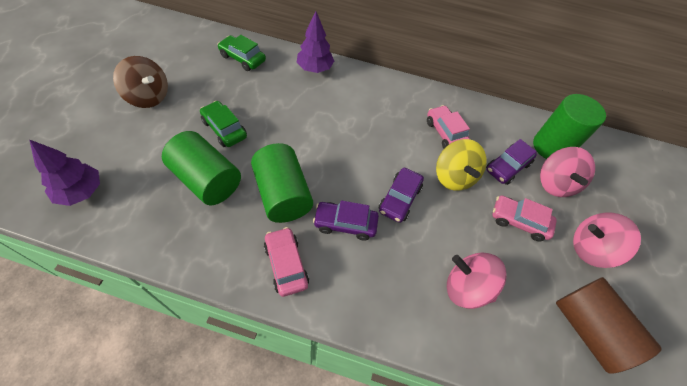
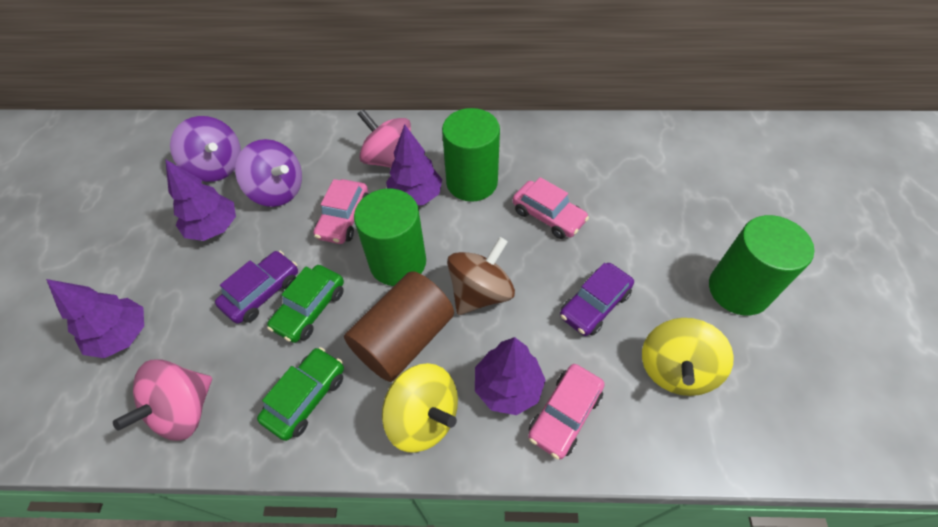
pink spinning top: 3 -> 2
purple car: 3 -> 2
purple spinning top: 0 -> 2
purple tree: 2 -> 4
yellow spinning top: 1 -> 2

